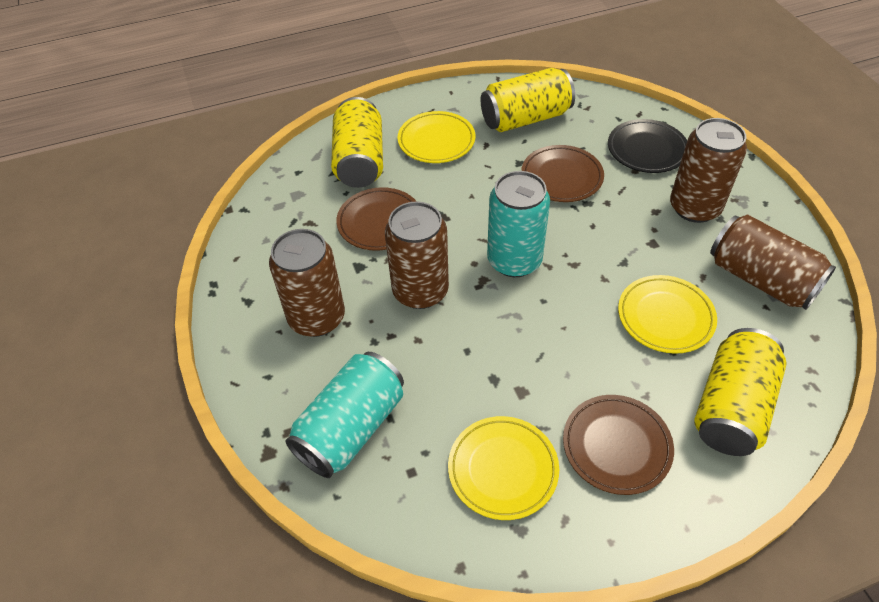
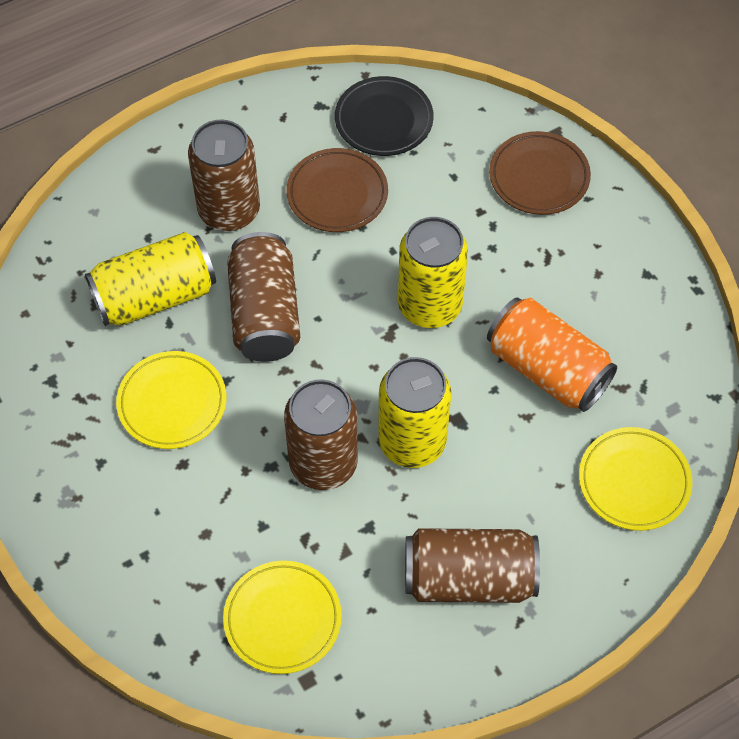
brown plate: 3 -> 2
orange can: 0 -> 1
turquoise can: 2 -> 0

